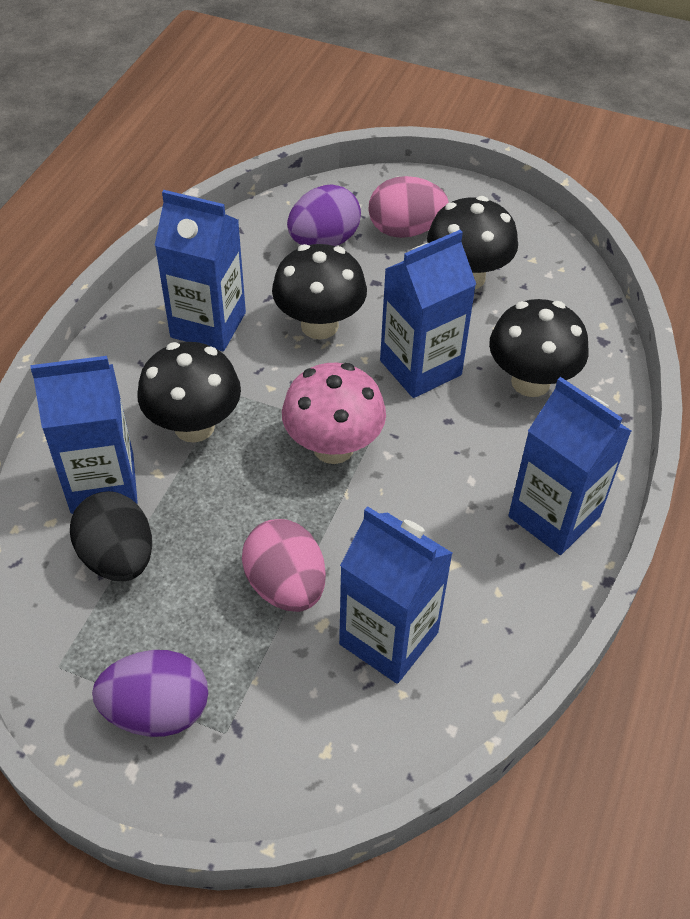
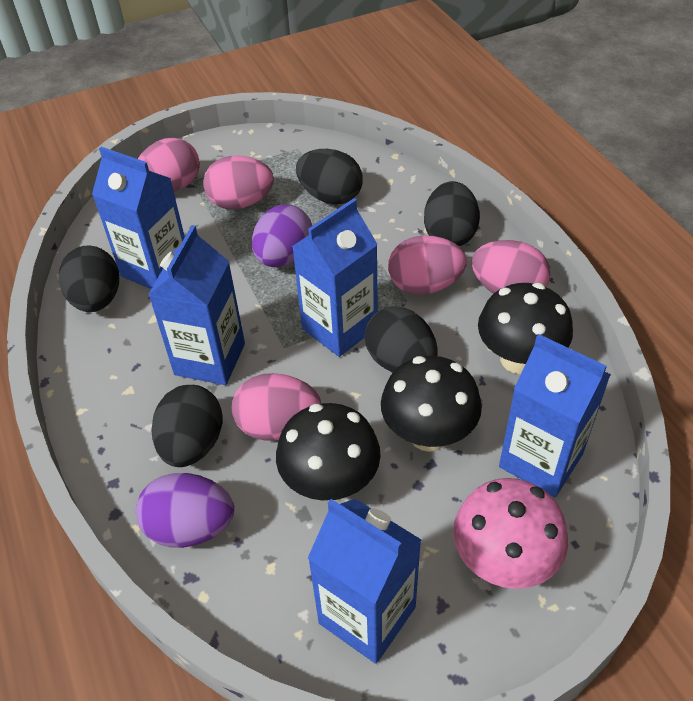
black egg: 1 -> 5
black mushroom: 4 -> 3
pink egg: 2 -> 5

